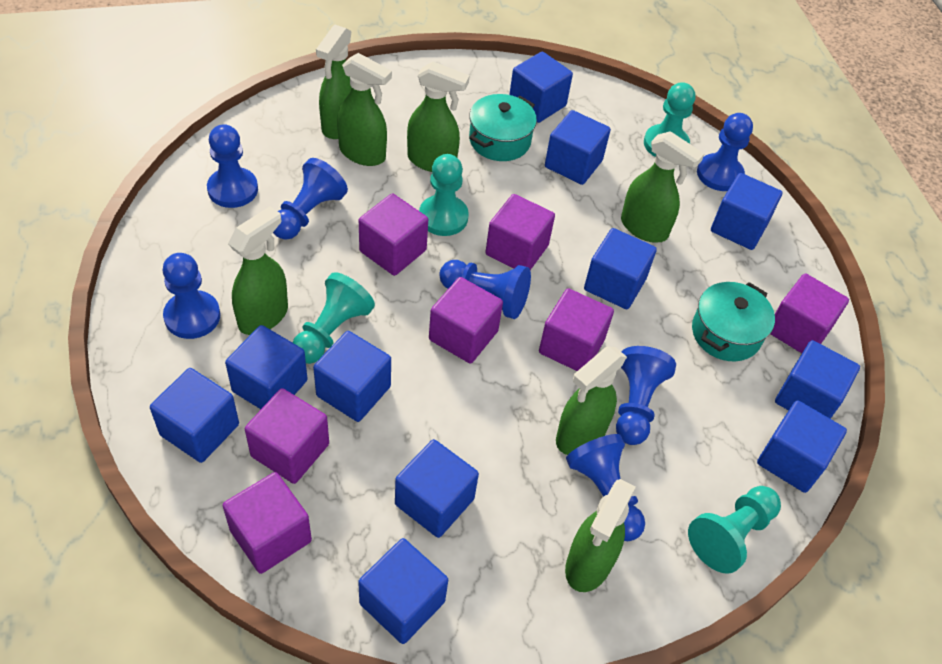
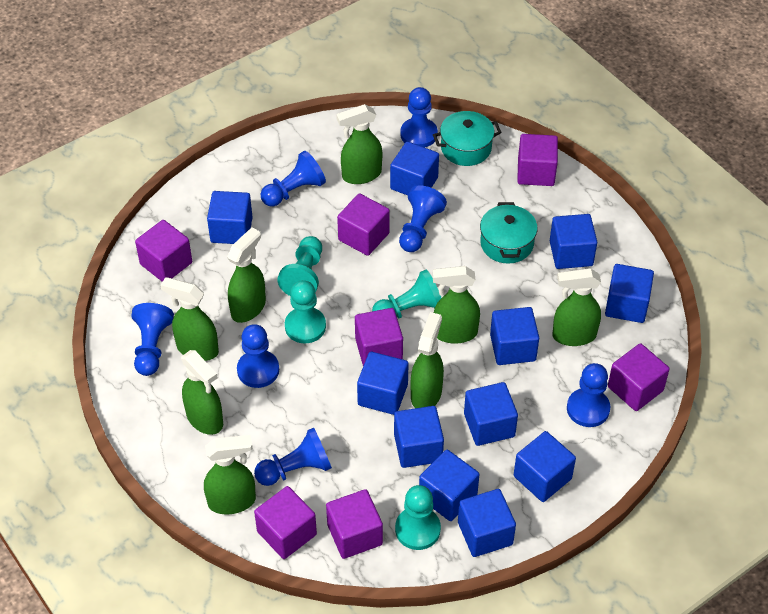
green spray bottle: 7 -> 8

